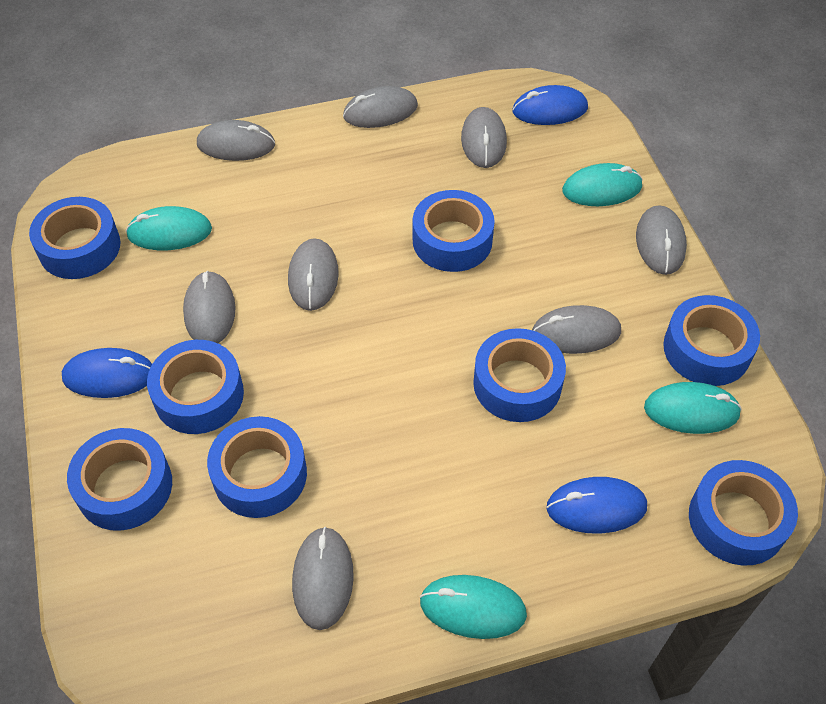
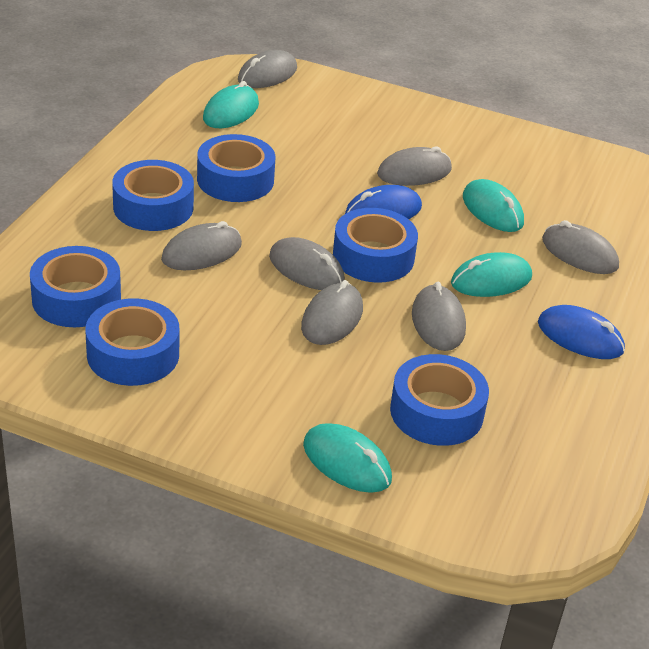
blue mouse: 3 -> 2
blue tape: 8 -> 6
grey mouse: 8 -> 7

